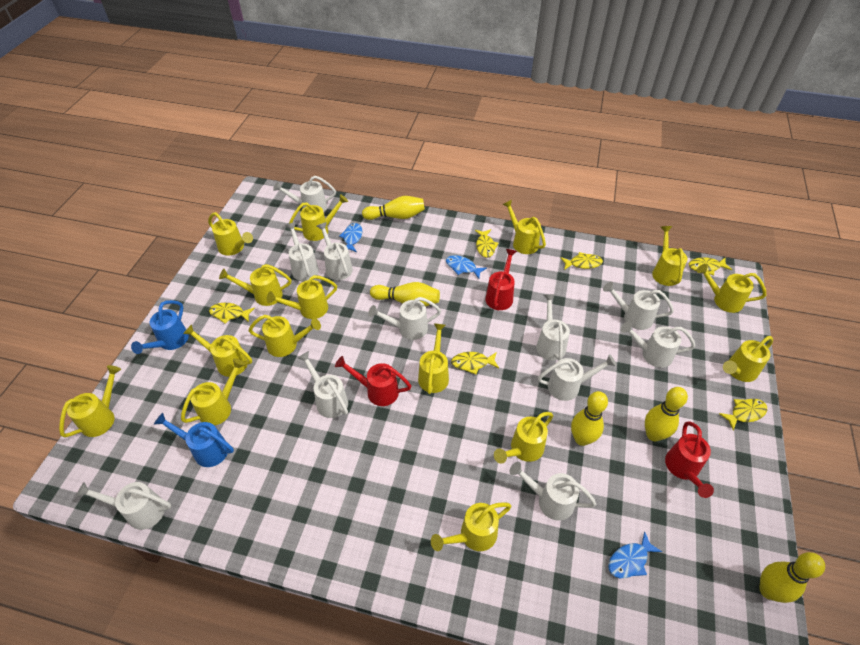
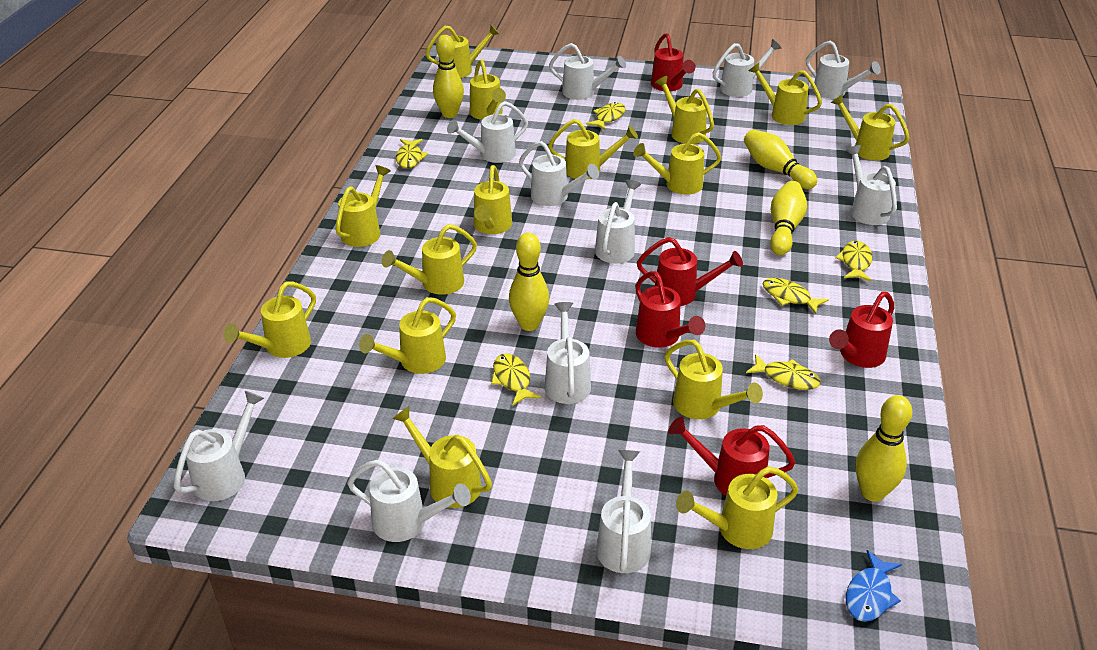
blue fish: 3 -> 1
blue watering can: 2 -> 0
red watering can: 3 -> 5

